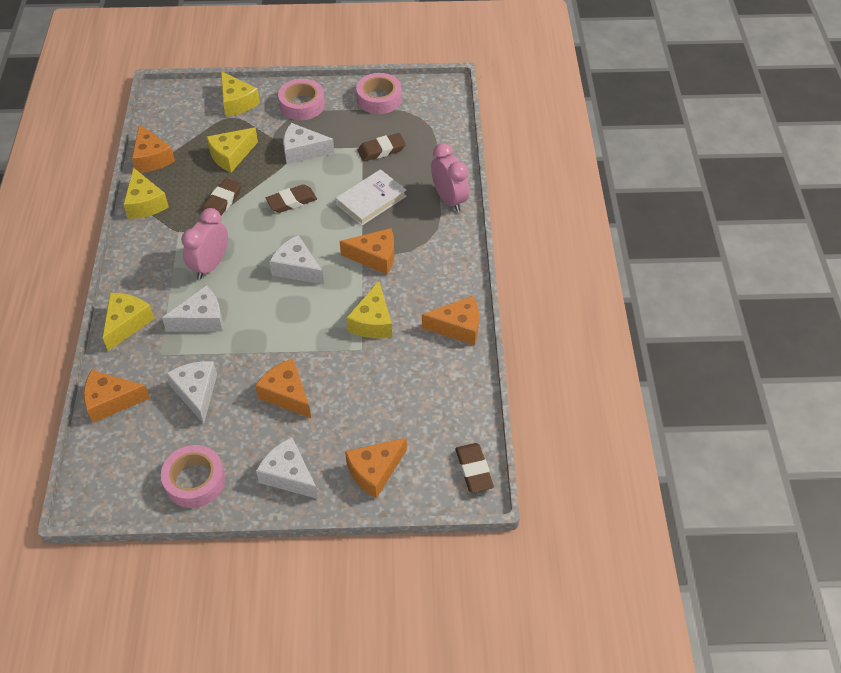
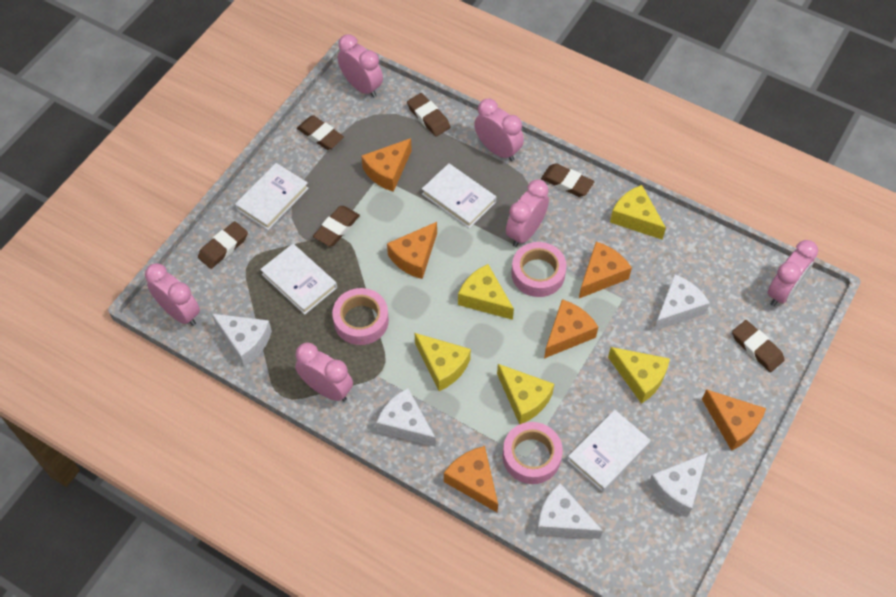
brown eraser: 4 -> 6
pink clock: 2 -> 6
white book: 1 -> 4

